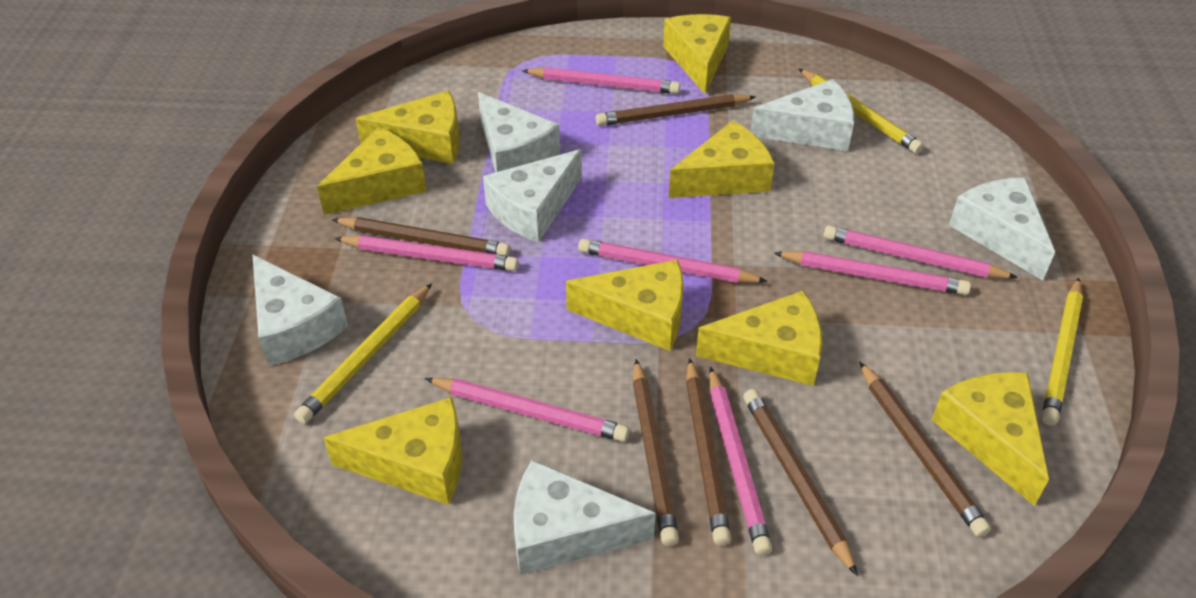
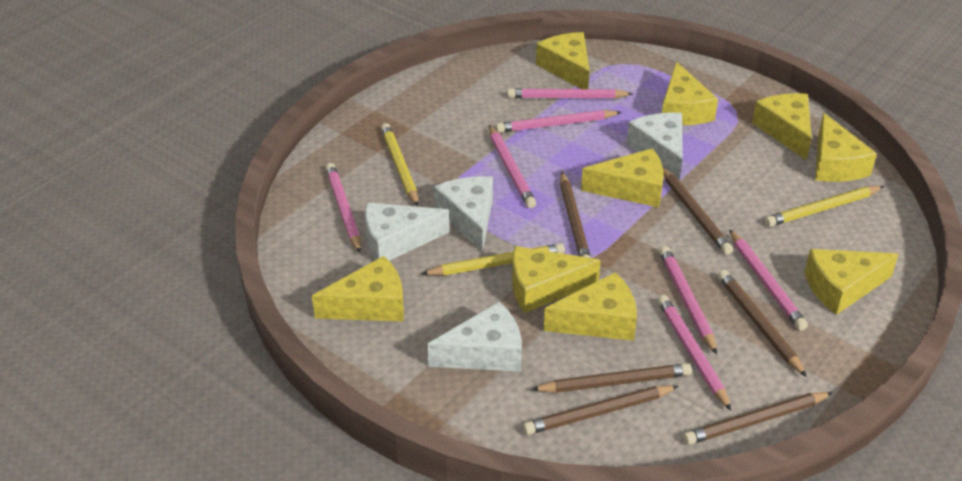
white cheese: 6 -> 4
yellow cheese: 8 -> 9

